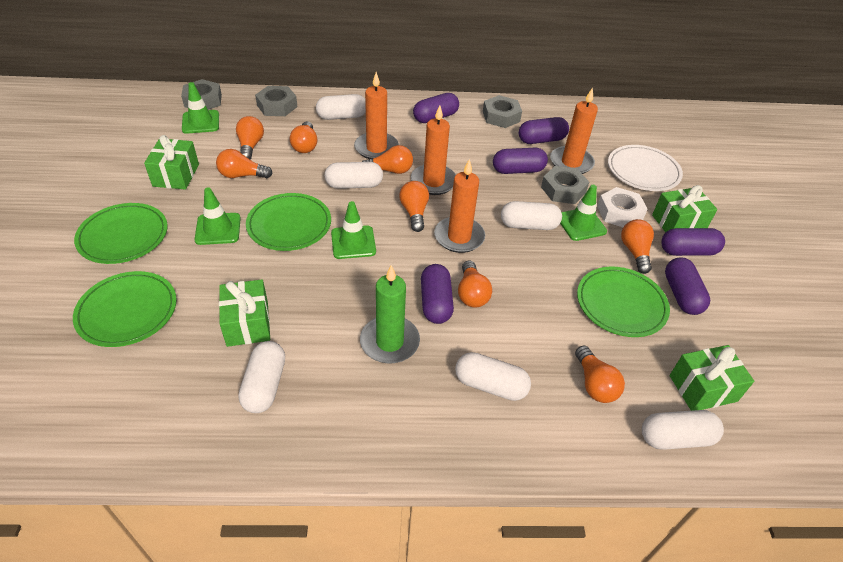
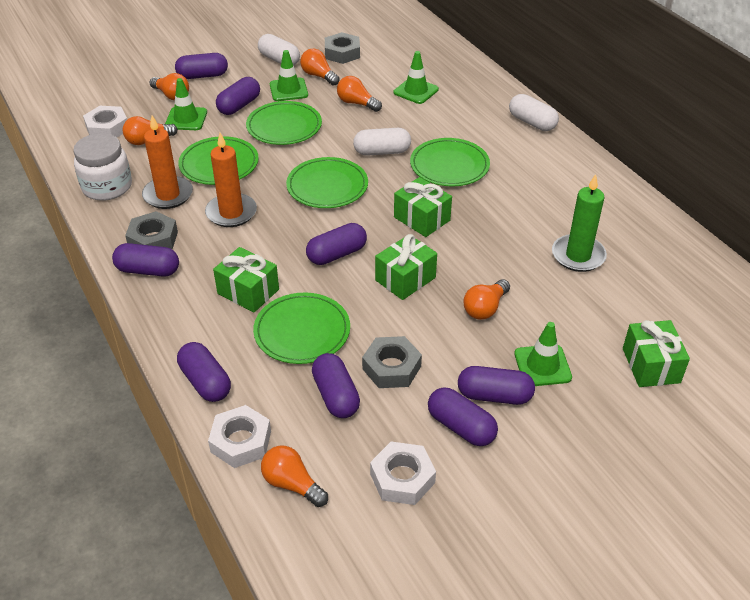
green plate: 4 -> 5
grey nut: 4 -> 3
orange candle: 4 -> 2
orange light bulb: 8 -> 6
purple capsule: 6 -> 8
white capsule: 6 -> 3
white jar: 0 -> 1
white nut: 1 -> 3
white plate: 1 -> 0

